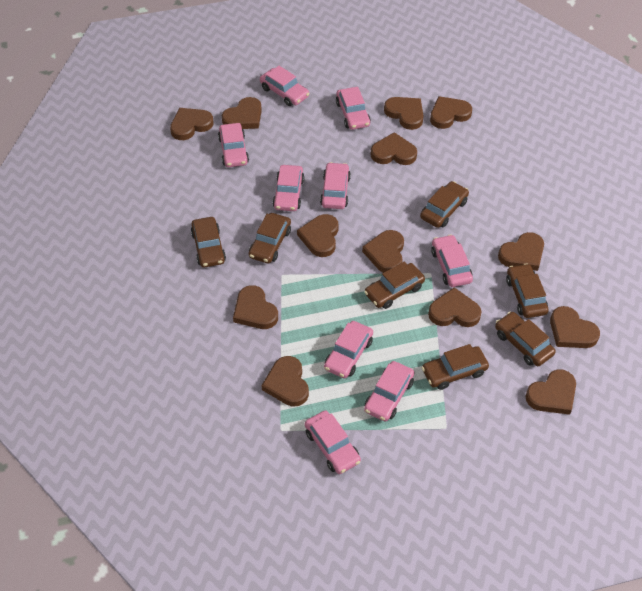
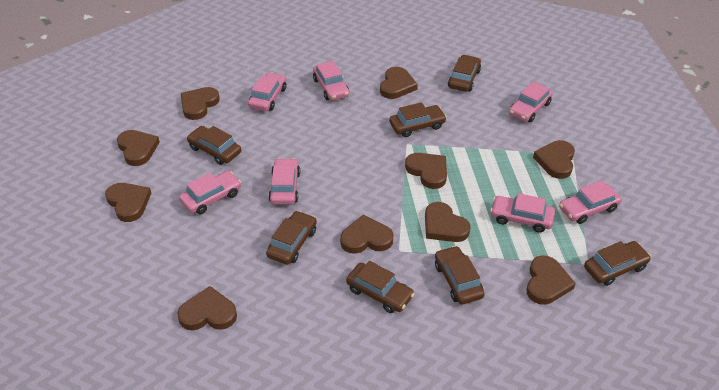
brown heart: 13 -> 10
pink car: 9 -> 7

